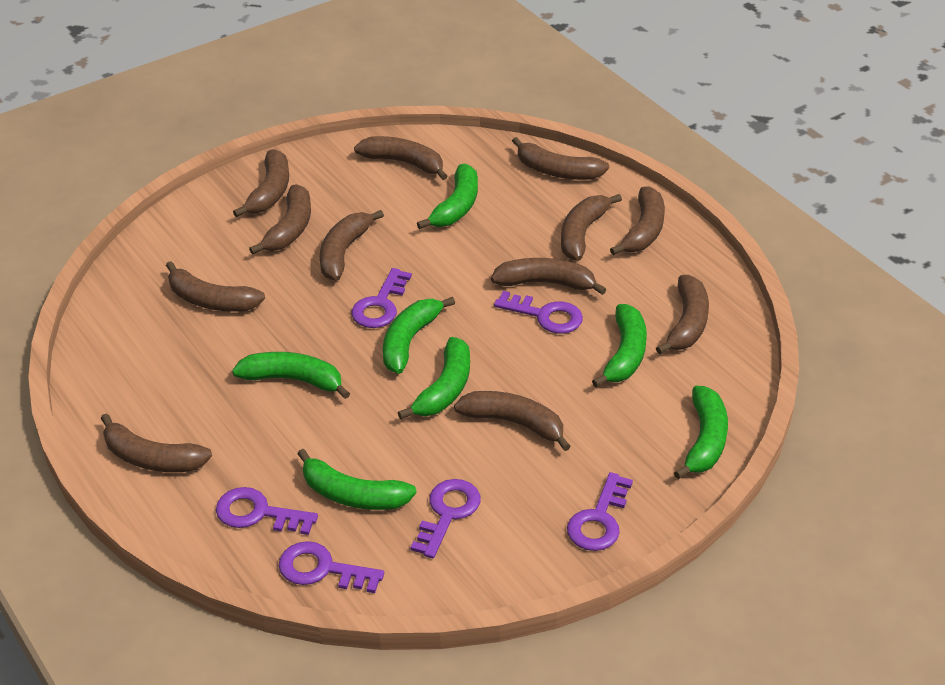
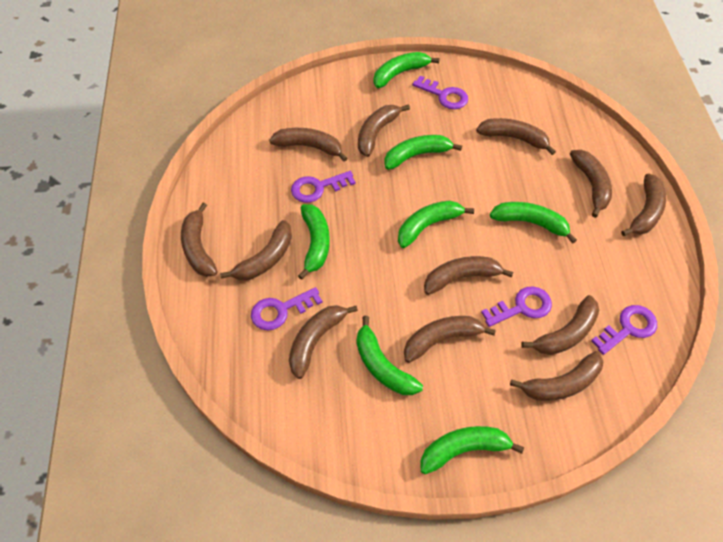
purple key: 6 -> 5

